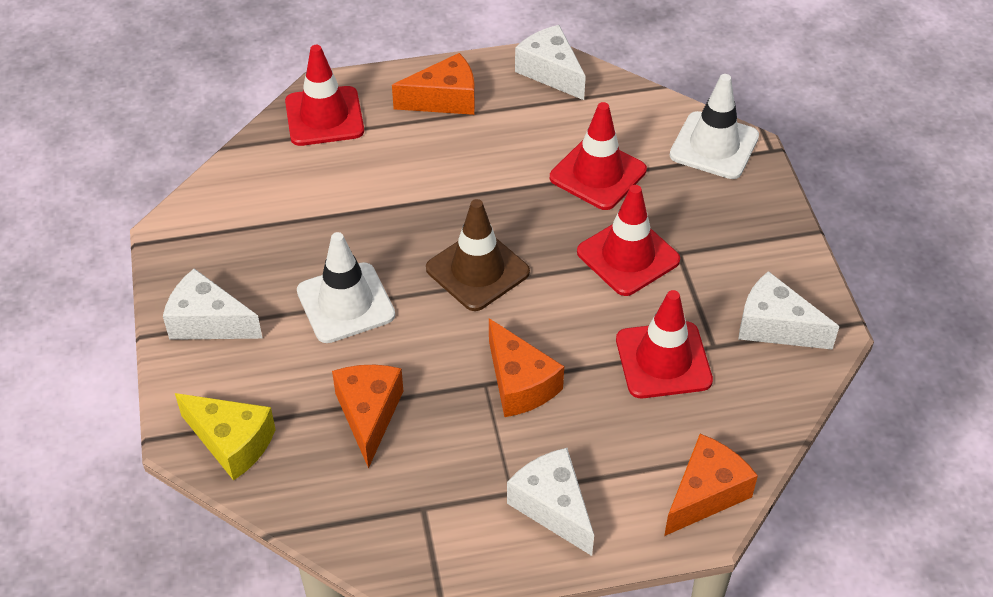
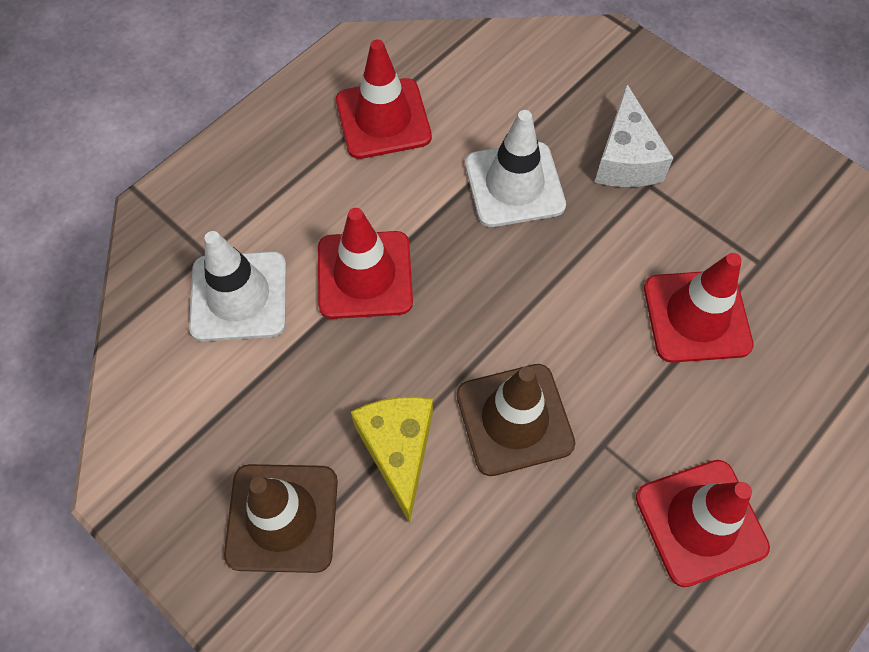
brown traffic cone: 1 -> 2
orange cheese: 4 -> 0
white cheese: 4 -> 1

